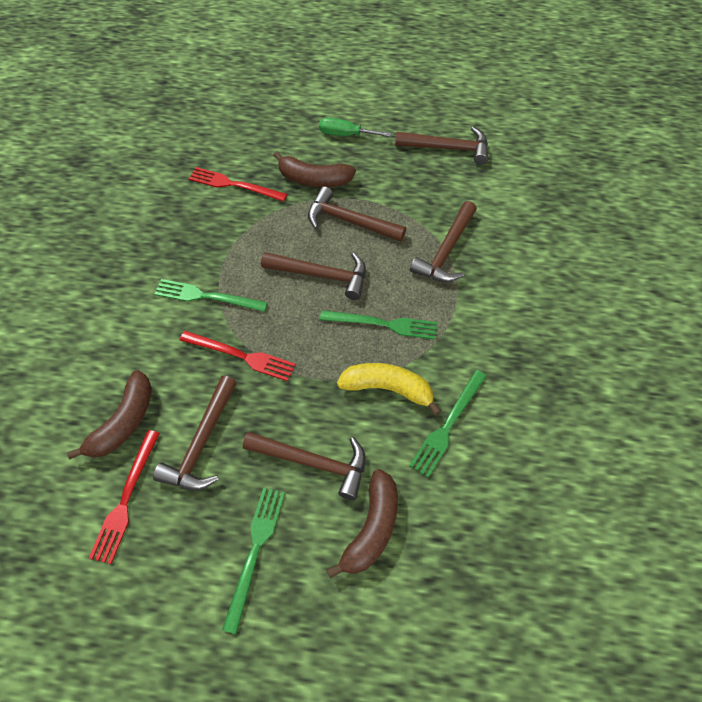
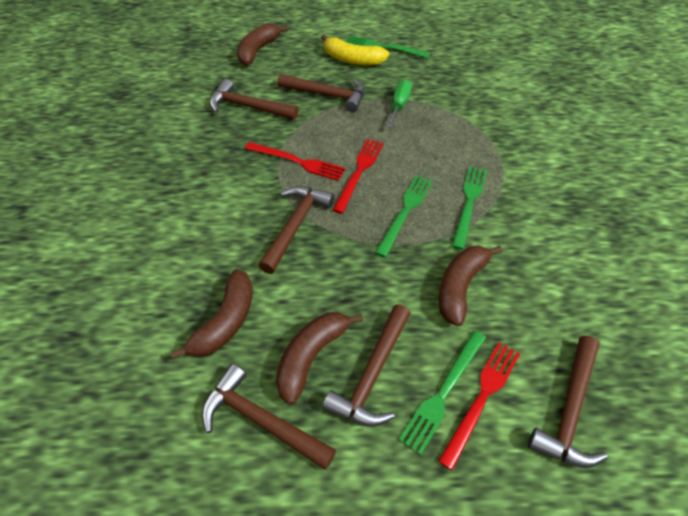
brown banana: 3 -> 4

